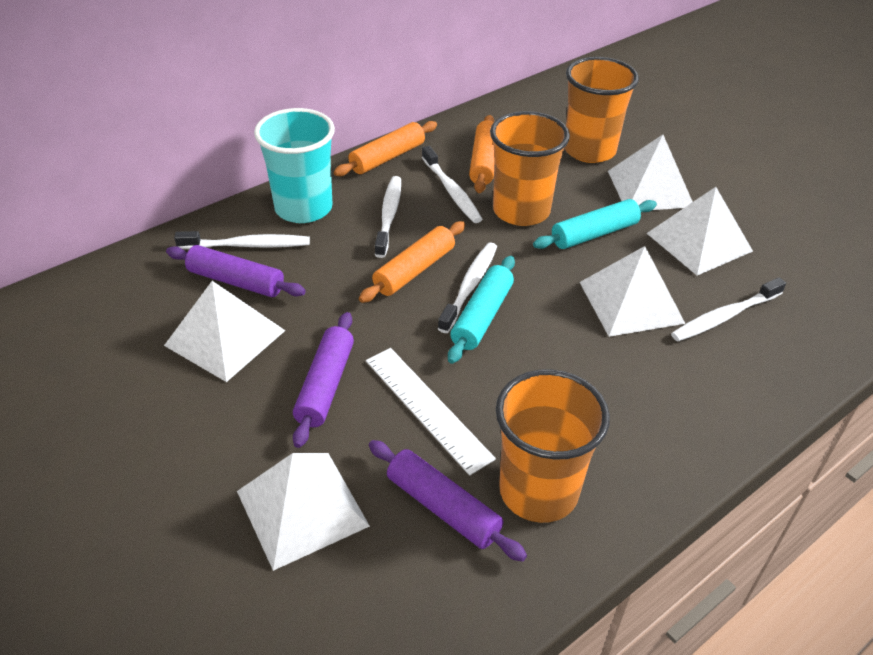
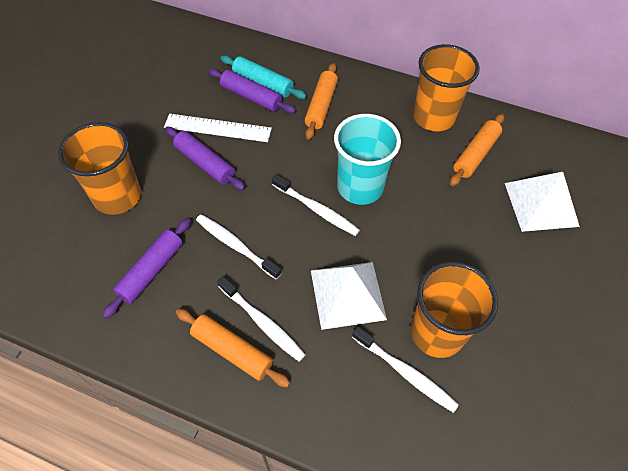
turquoise rolling pin: 2 -> 1
white pyramid: 5 -> 2
white toothbrush: 5 -> 4

